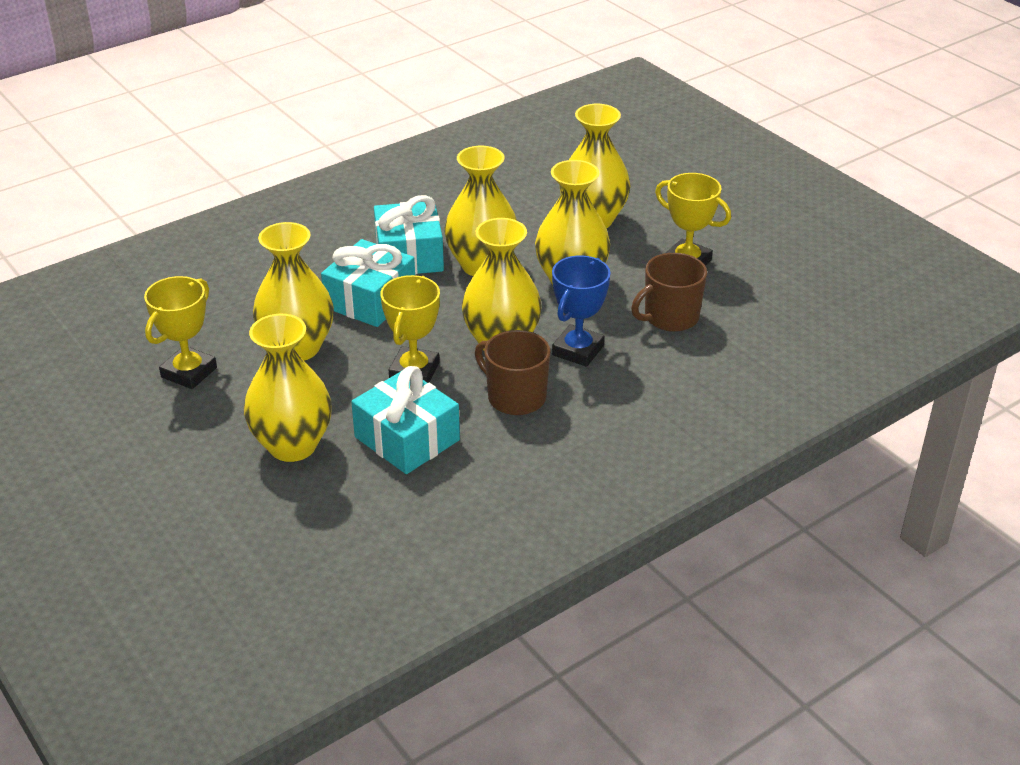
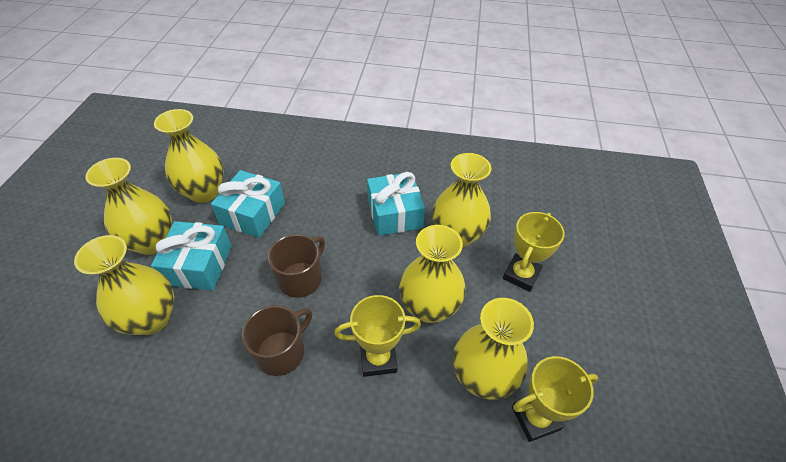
blue trophy: 1 -> 0

